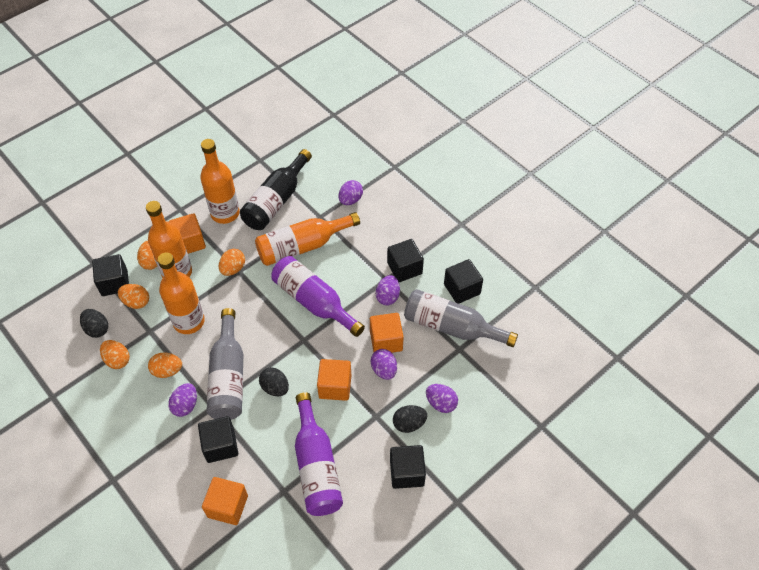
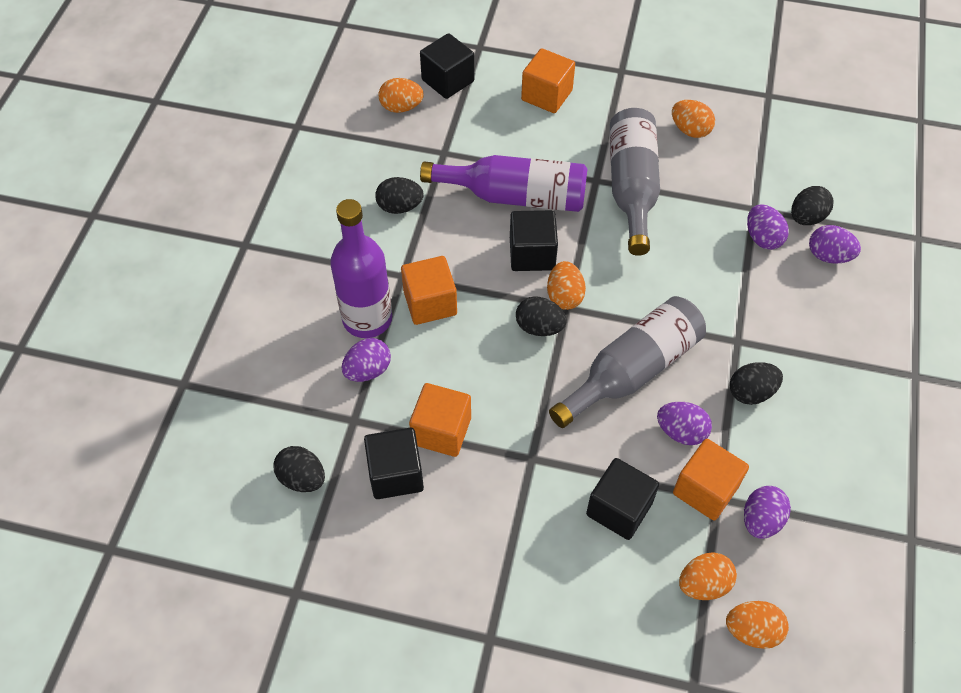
black bottle: 1 -> 0
black cube: 5 -> 4
black egg: 3 -> 5
orange bottle: 4 -> 0

